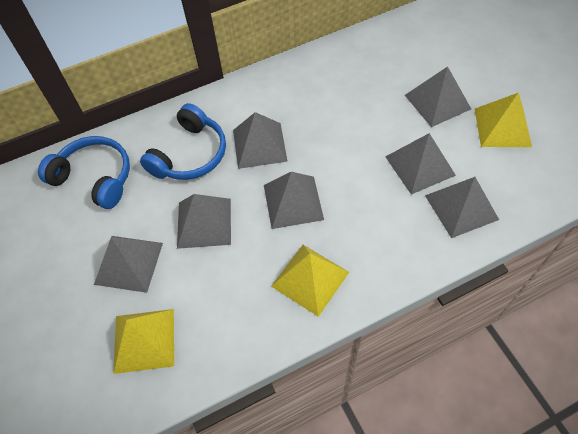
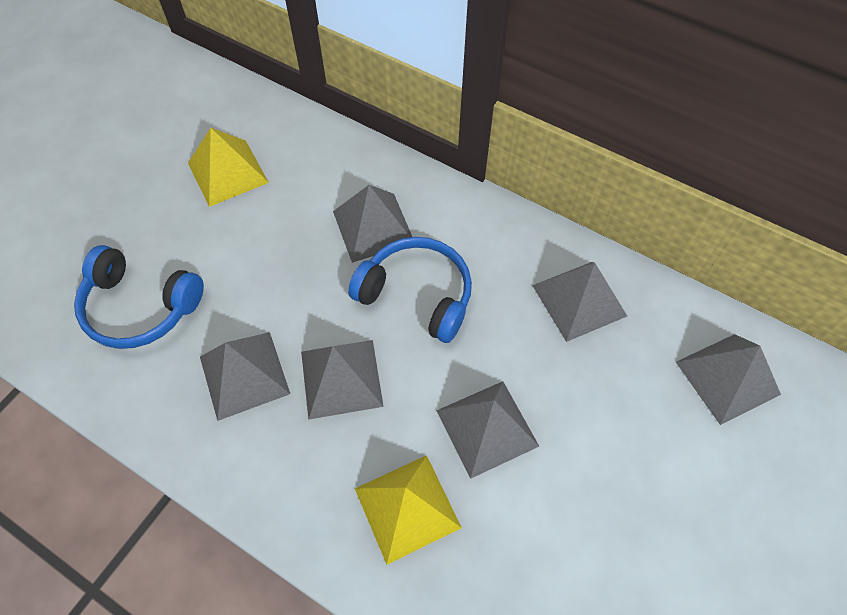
grey pyramid: 7 -> 6
yellow pyramid: 3 -> 2

